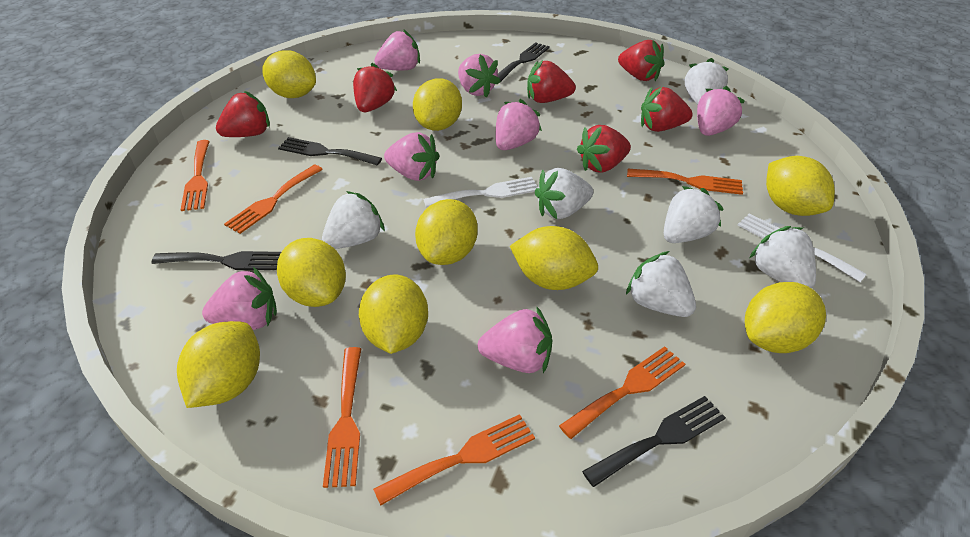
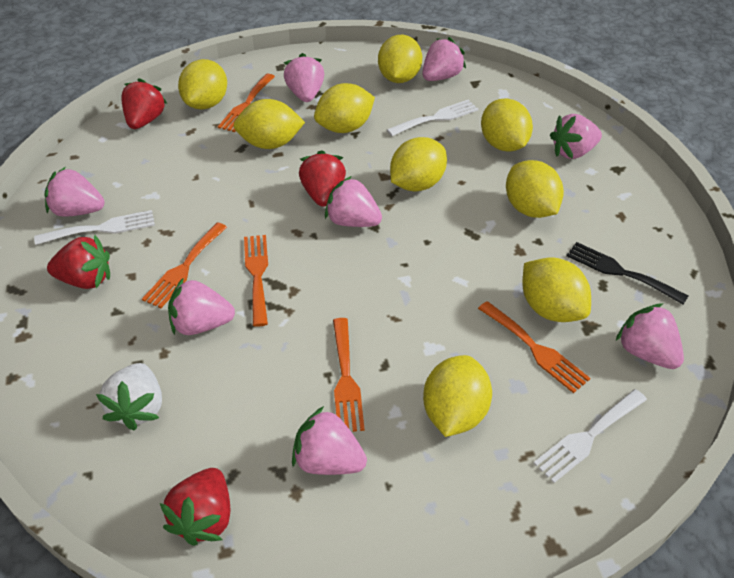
black fork: 4 -> 1
orange fork: 6 -> 5
pink strawberry: 7 -> 8
red strawberry: 6 -> 4
white fork: 2 -> 3
white strawberry: 6 -> 1

